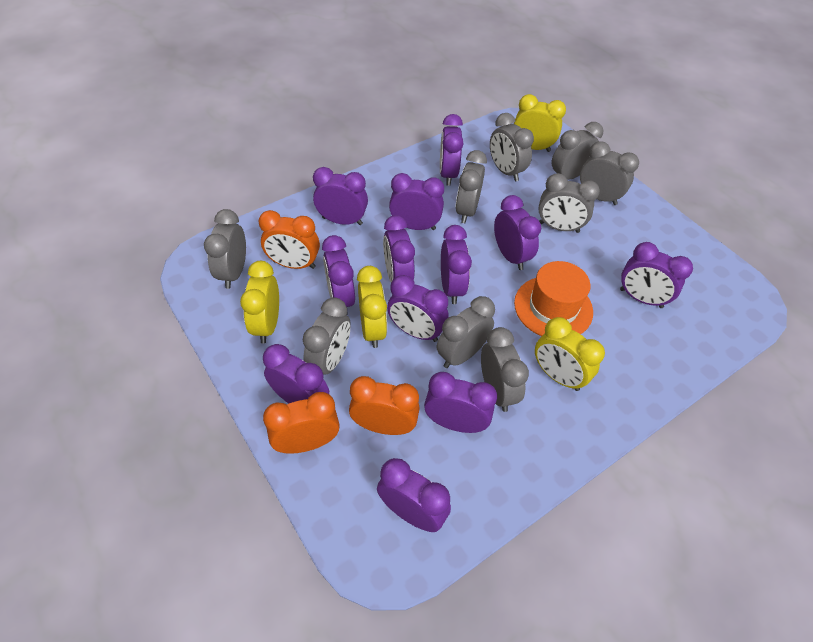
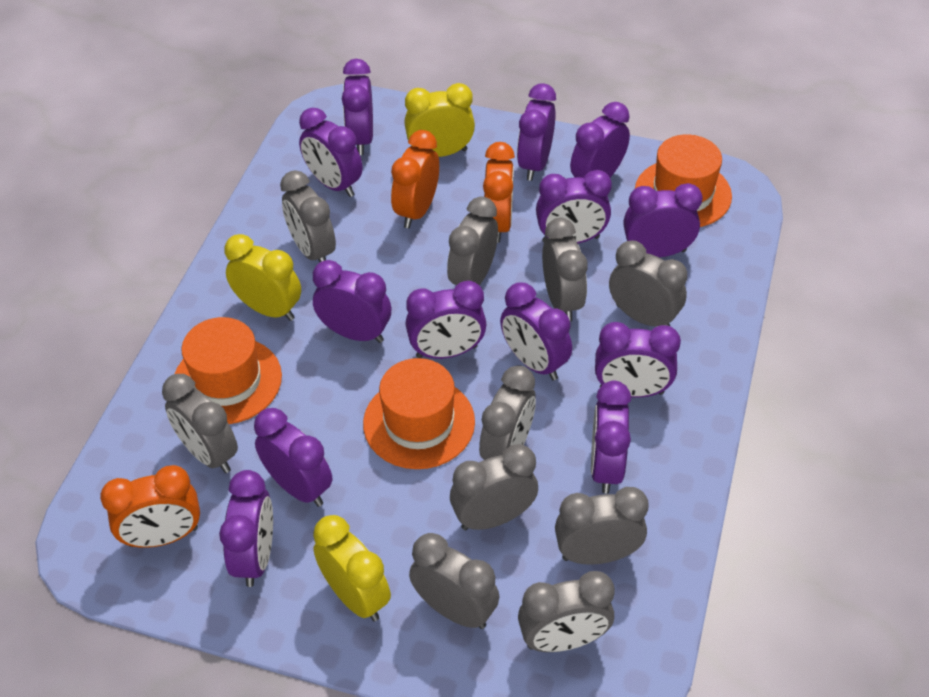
grey clock: 9 -> 10
orange hat: 1 -> 3
purple clock: 12 -> 13
yellow clock: 4 -> 3

